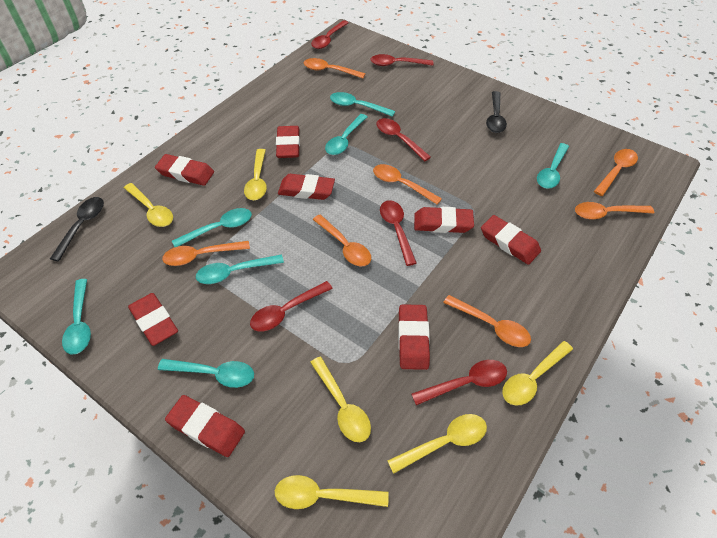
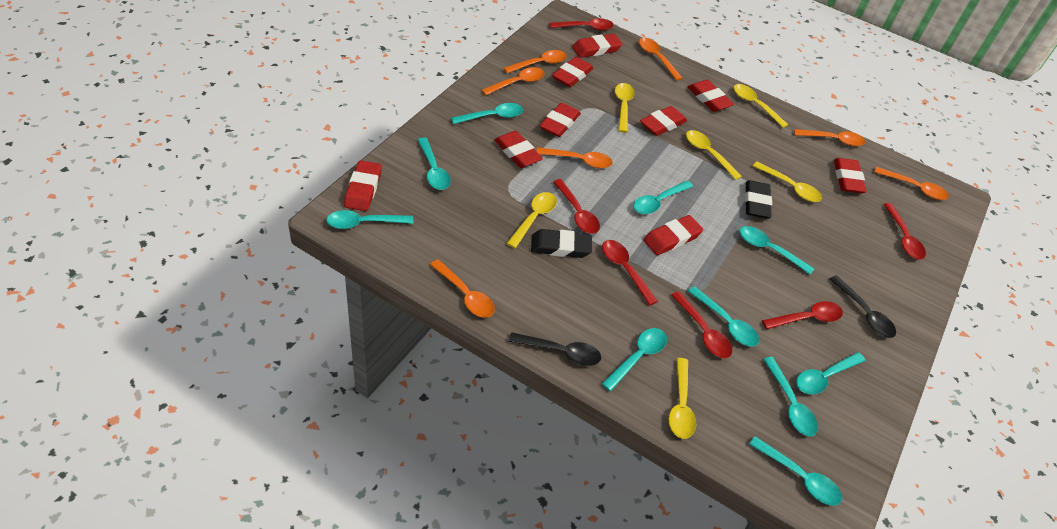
black eraser: 0 -> 2
red eraser: 8 -> 9
turquoise spoon: 7 -> 10

